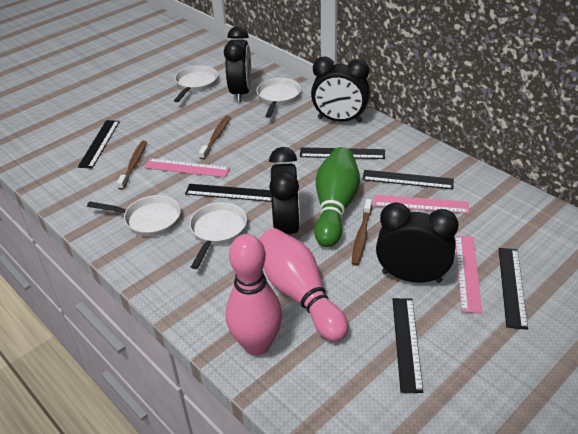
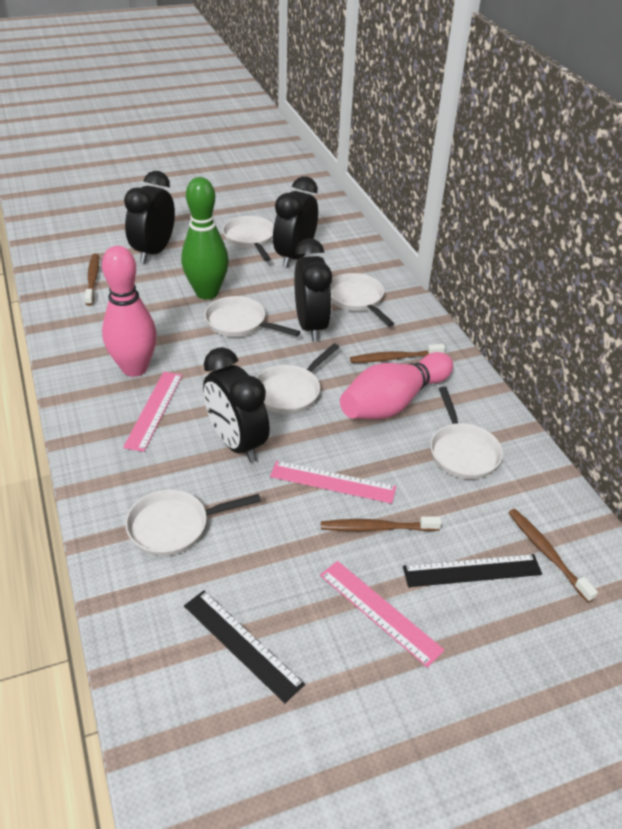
black ruler: 6 -> 2
brown toothbrush: 3 -> 4
white pan: 4 -> 6

